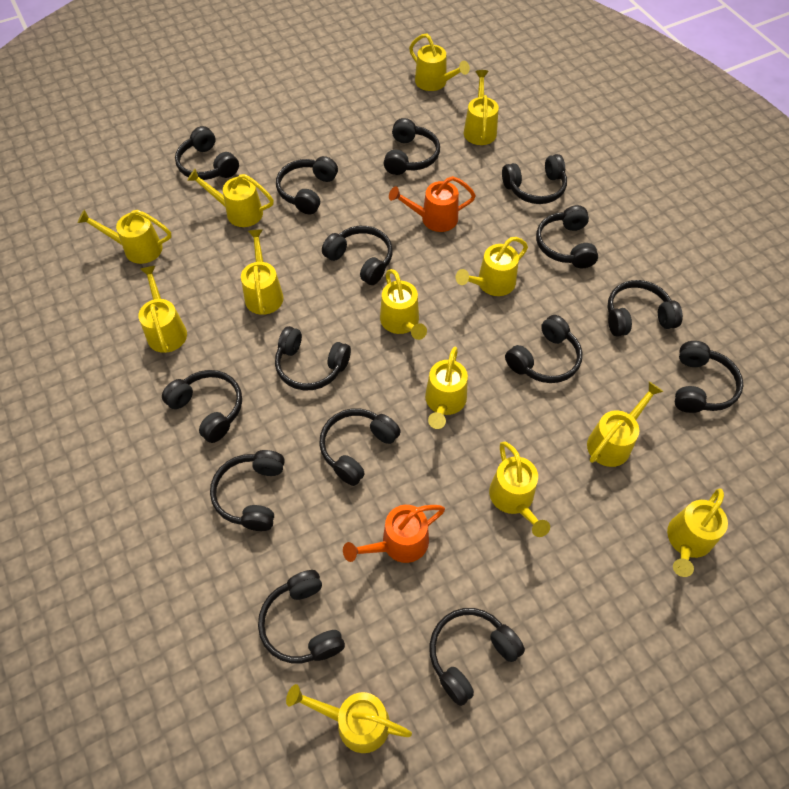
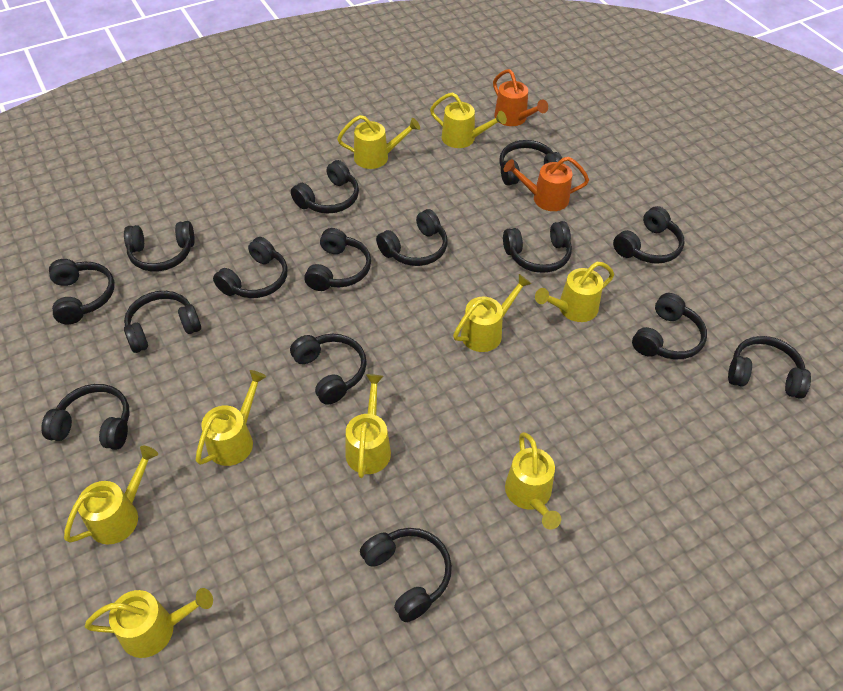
yellow watering can: 13 -> 9

